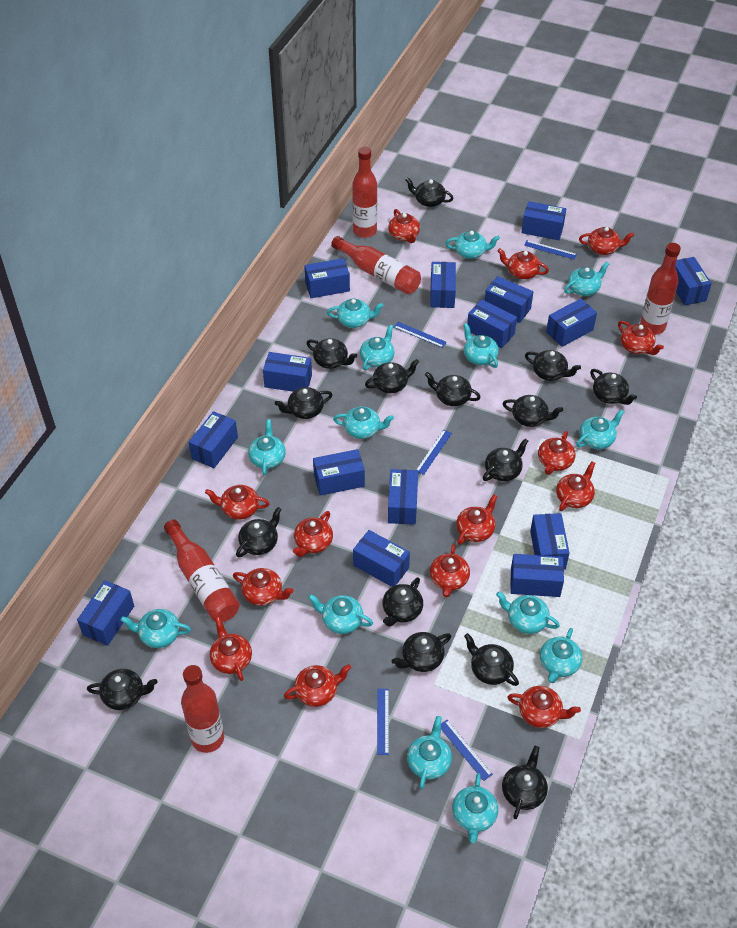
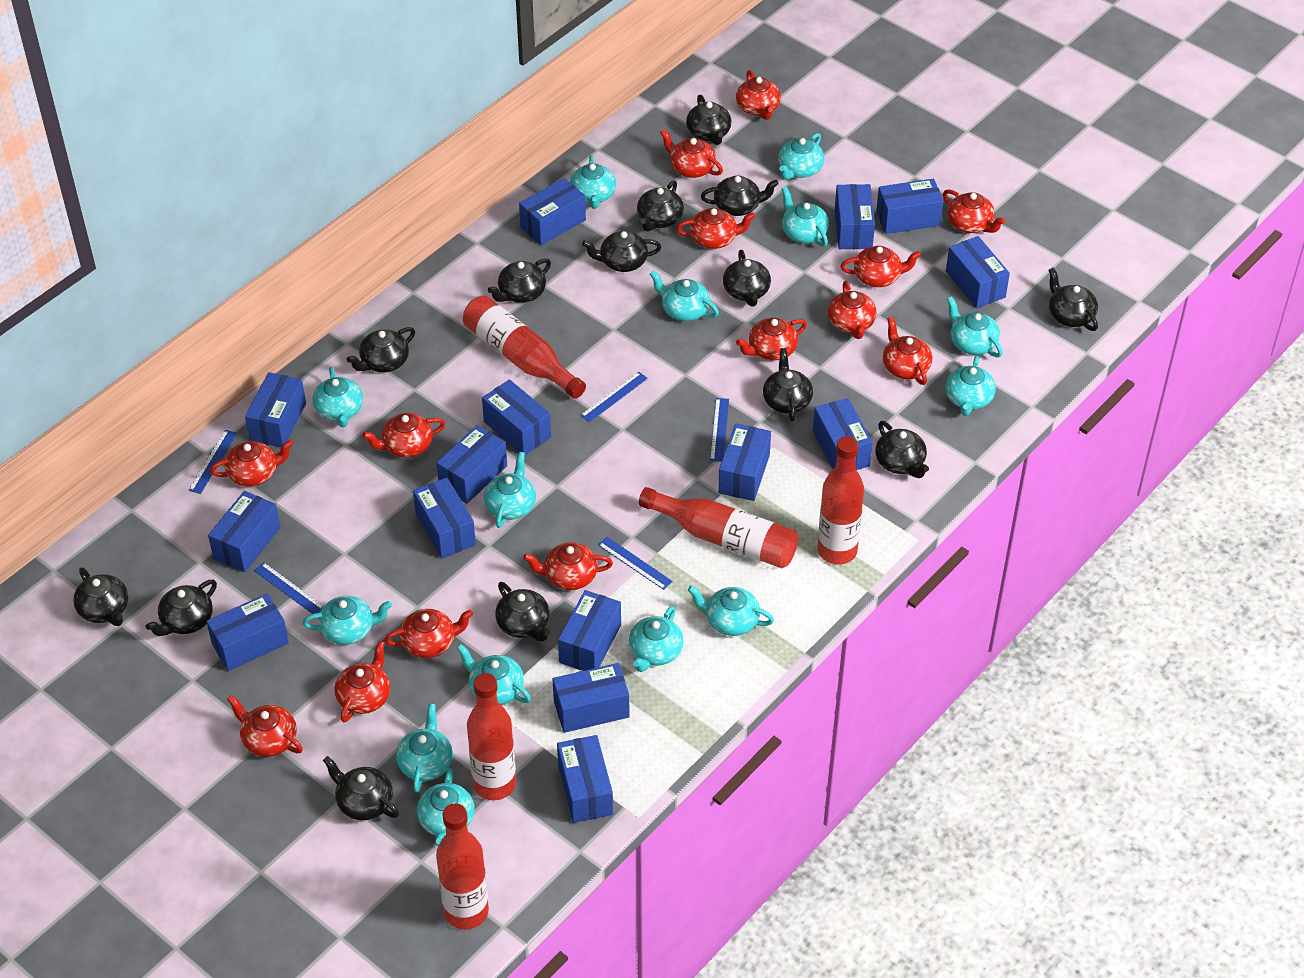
black teapot: 15 -> 14

